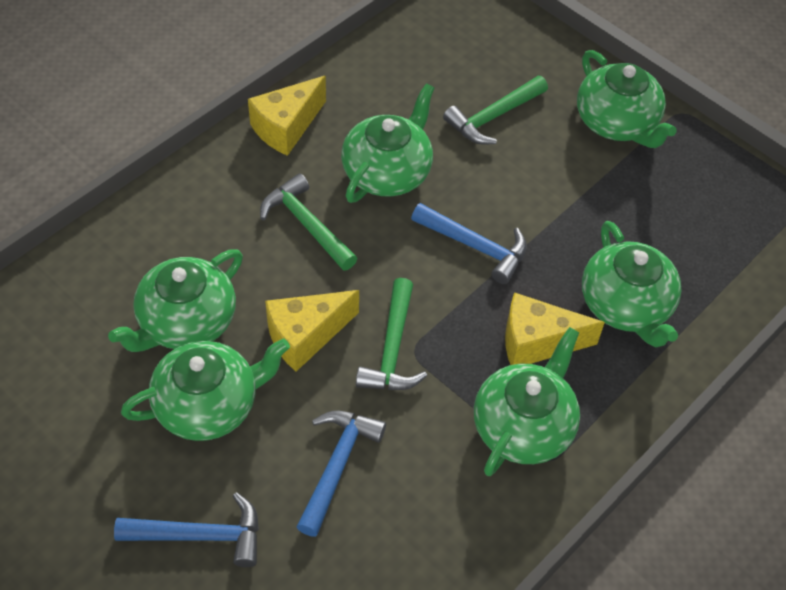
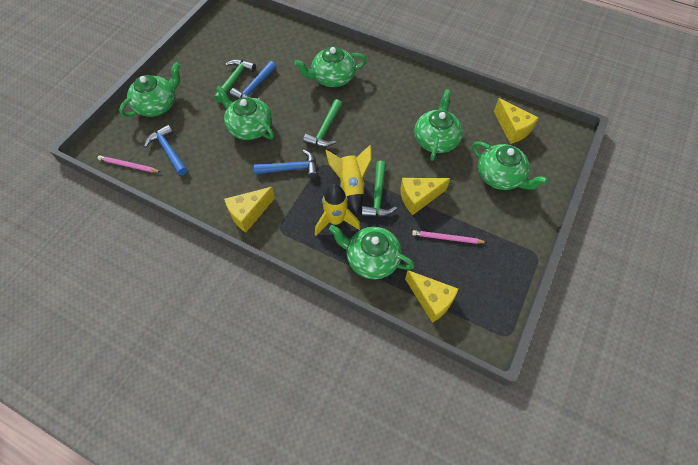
pink pencil: 0 -> 2
yellow cheese: 3 -> 4
yellow rocket: 0 -> 2

